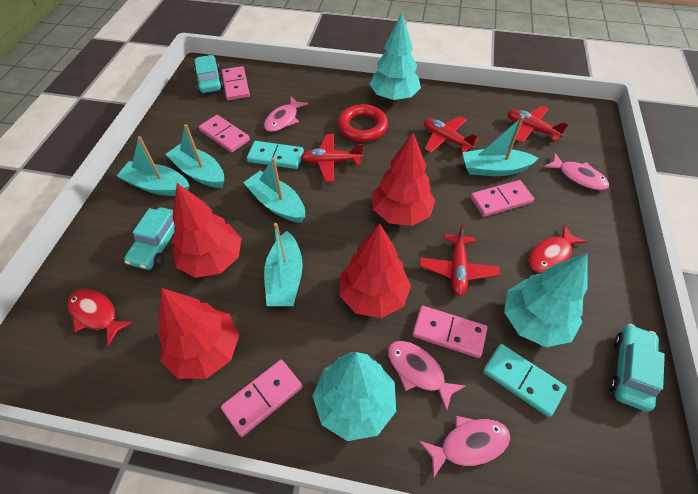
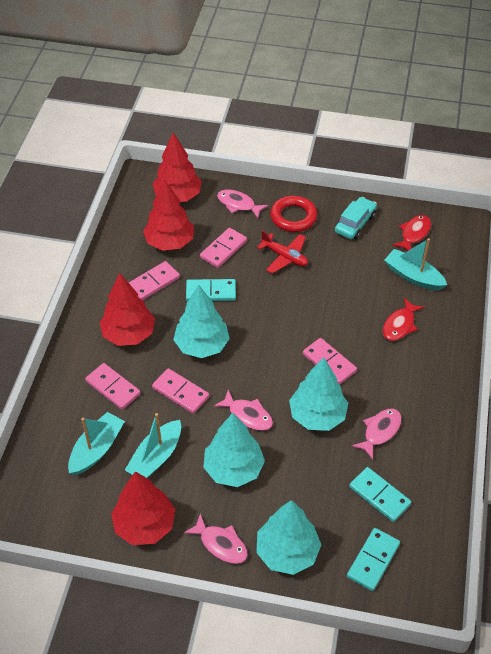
red plane: 4 -> 1
turquoise boat: 5 -> 3
turquoise car: 3 -> 1
turquoise domino: 2 -> 3
turquoise tree: 3 -> 4

